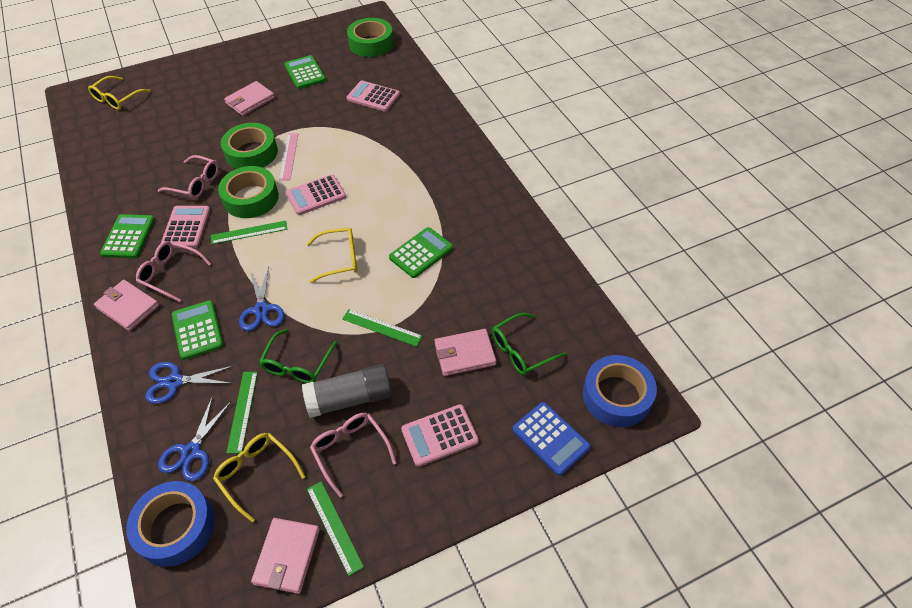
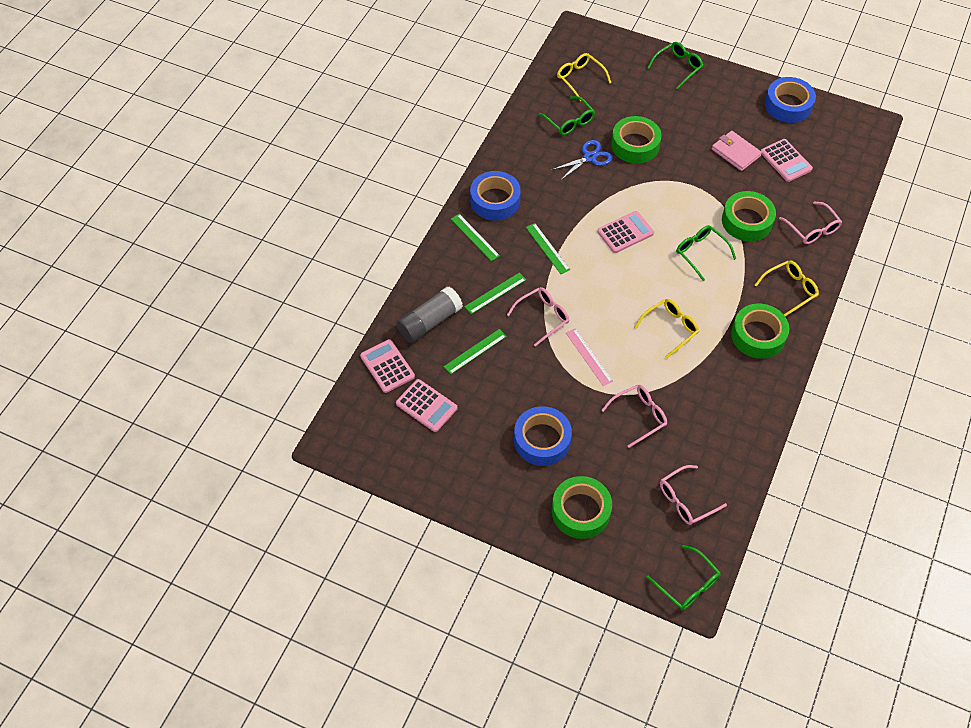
blue calculator: 1 -> 0
blue scissors: 3 -> 1
blue tape: 2 -> 3
green calculator: 4 -> 0
green glasses: 2 -> 4
green tape: 3 -> 4
pink glasses: 3 -> 4
pink wallet: 4 -> 1

